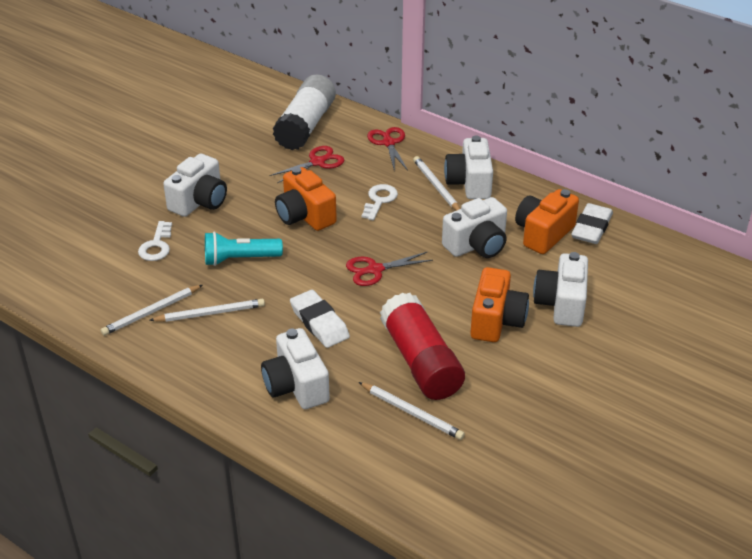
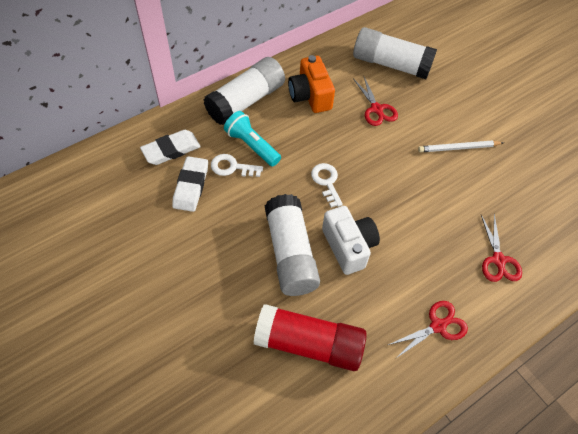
orange camera: 3 -> 1
white camera: 5 -> 1
white glue stick: 1 -> 3
white pencil: 4 -> 1

